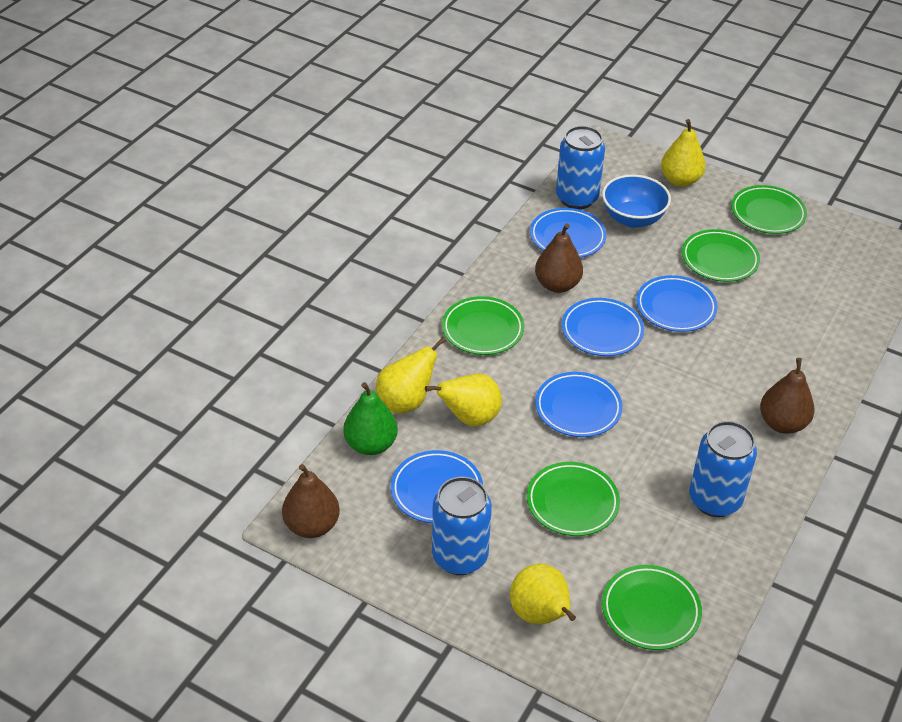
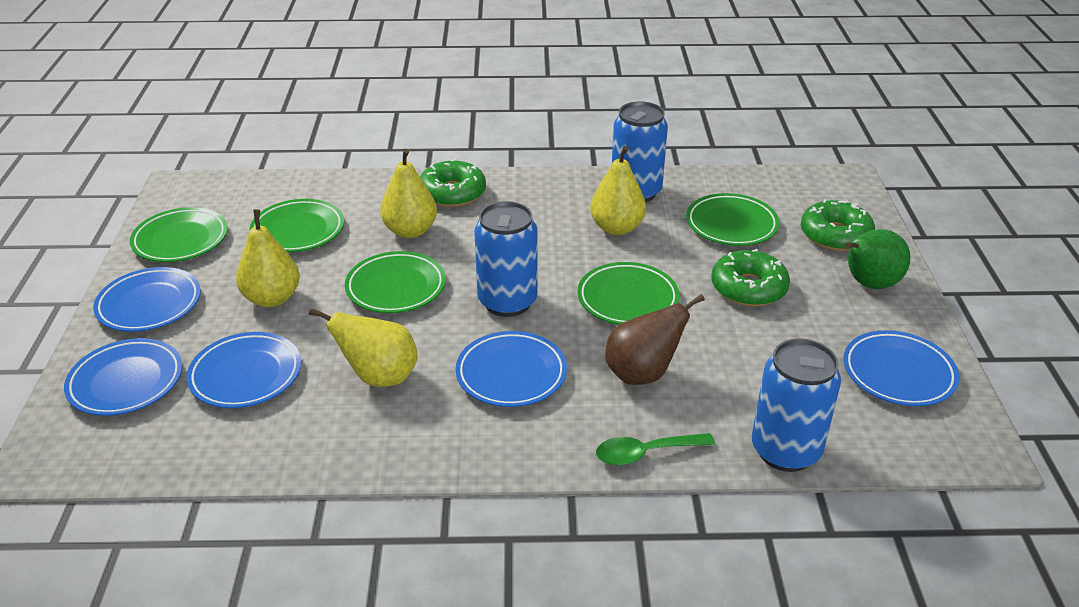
blue bowl: 1 -> 0
brown pear: 3 -> 1
green donut: 0 -> 3
green spoon: 0 -> 1

